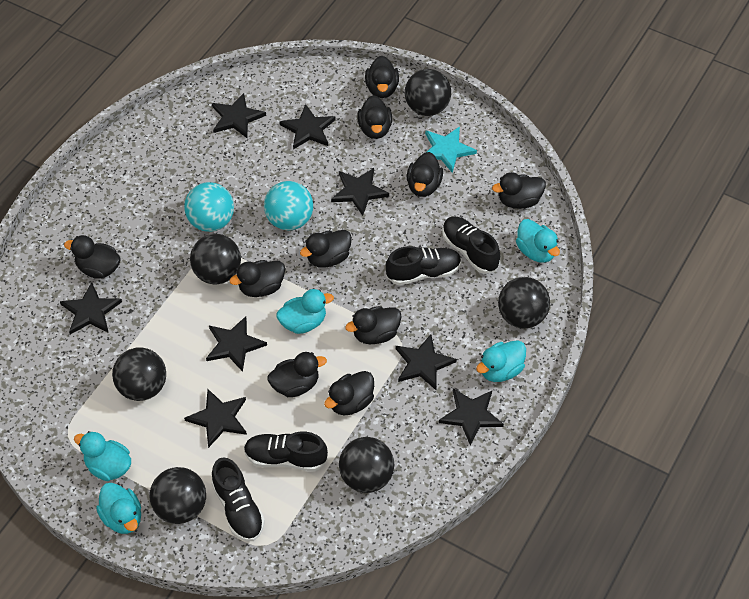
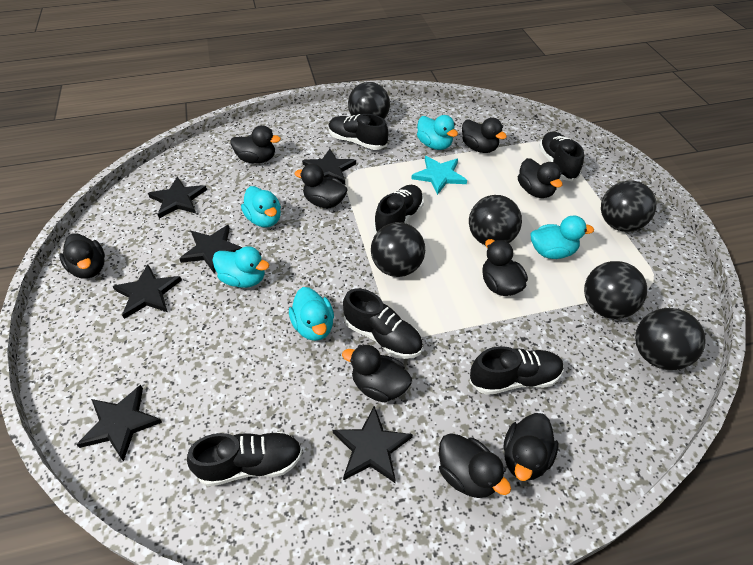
black duck: 10 -> 9
black shoe: 4 -> 6
black star: 8 -> 6
turquoise ball: 2 -> 0

